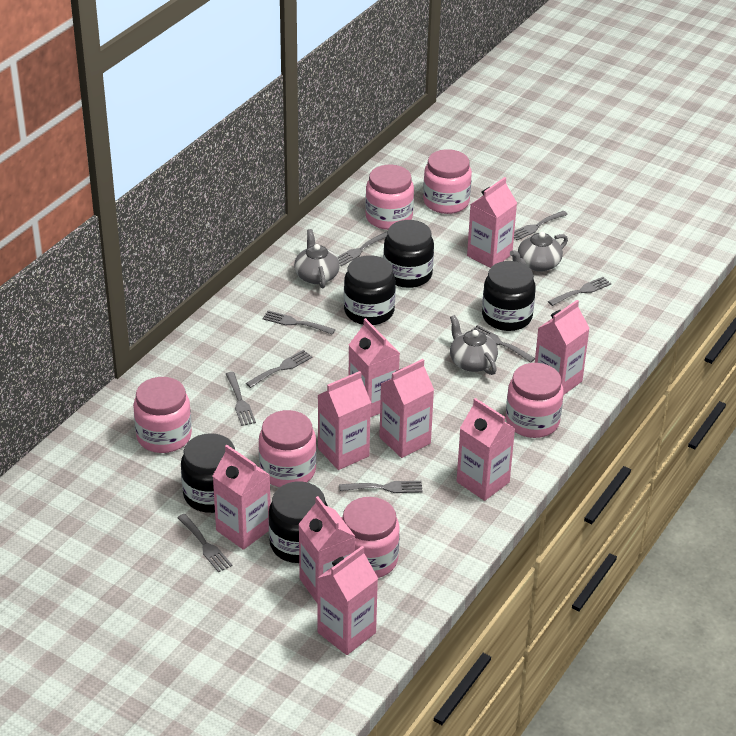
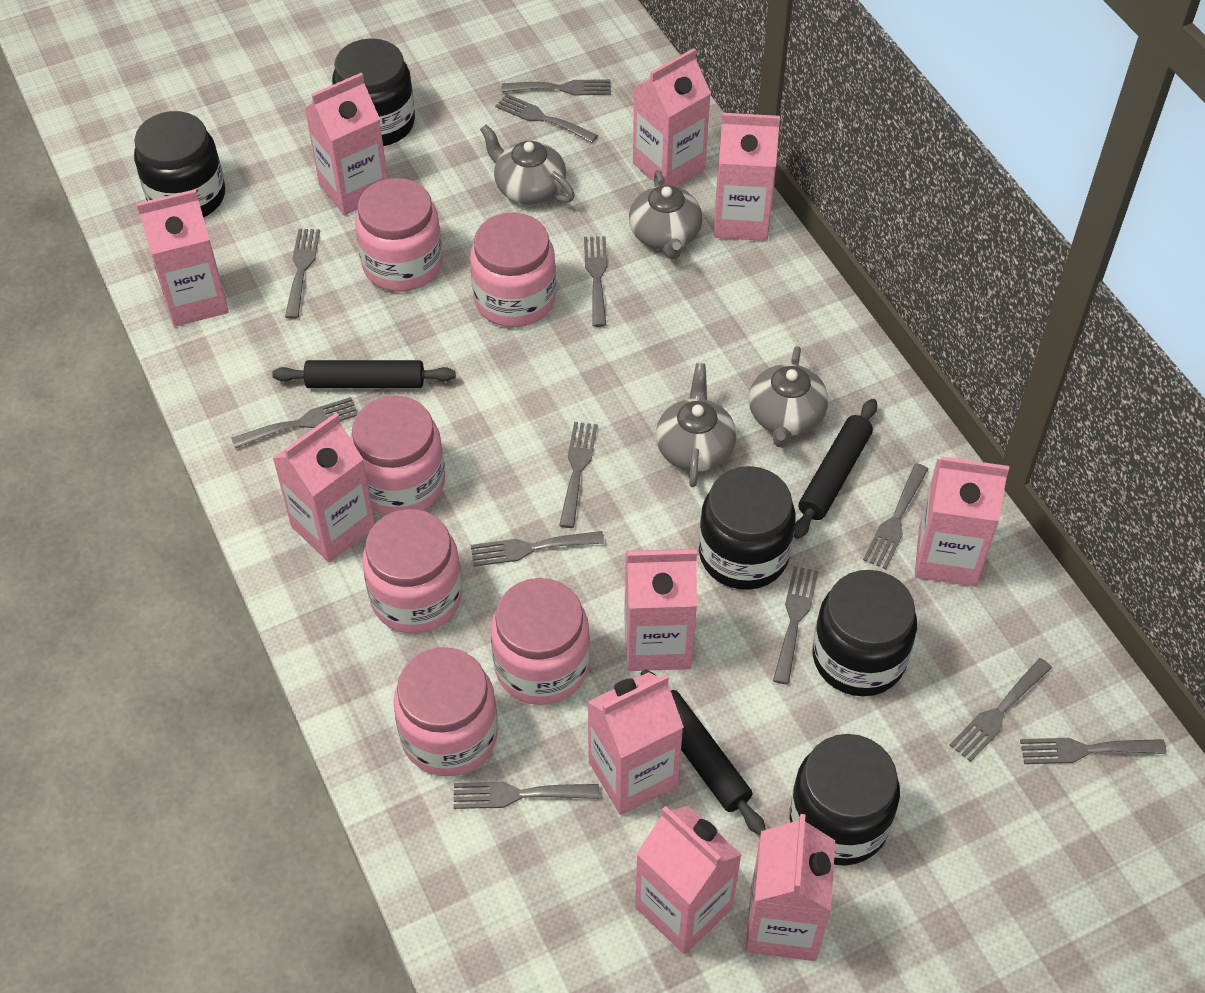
black rolling pin: 0 -> 3
grey fork: 9 -> 12
grey teapot: 3 -> 4
pink carton: 9 -> 10

